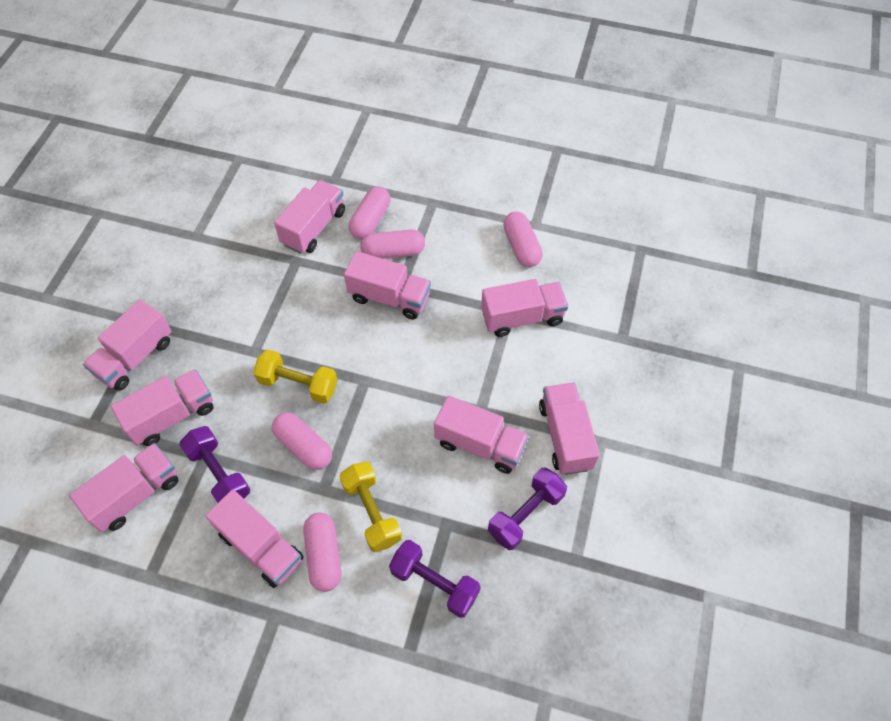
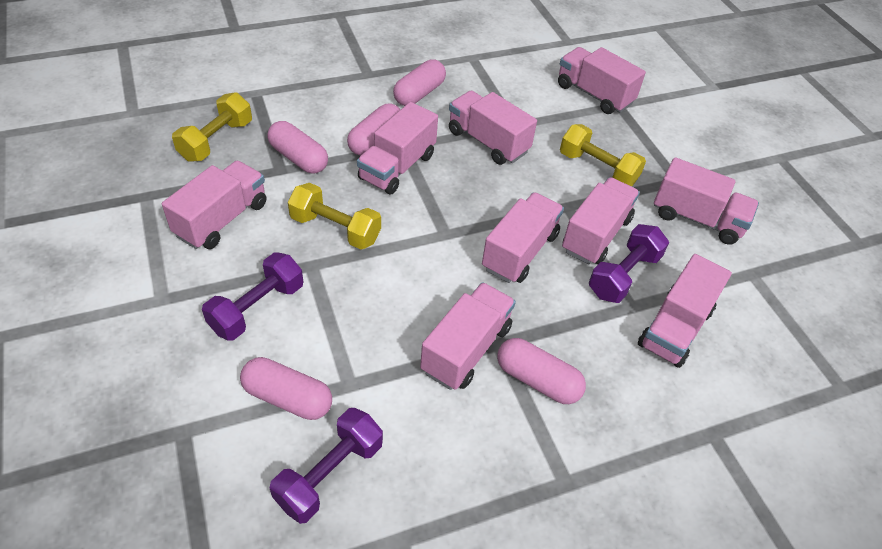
yellow dumbbell: 2 -> 3

